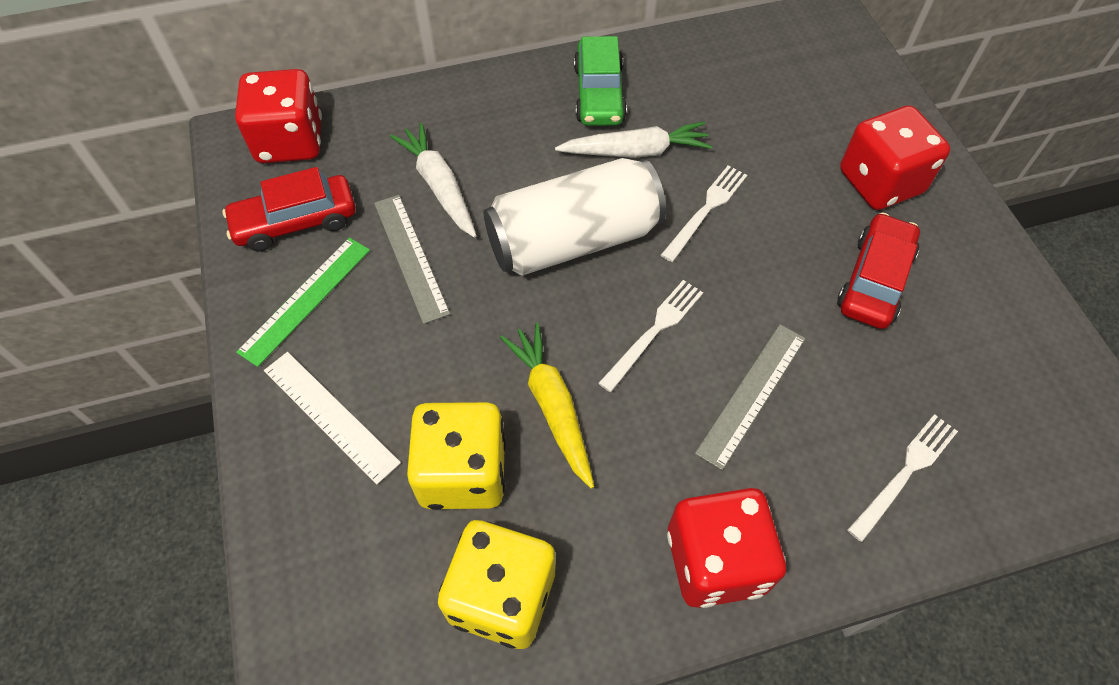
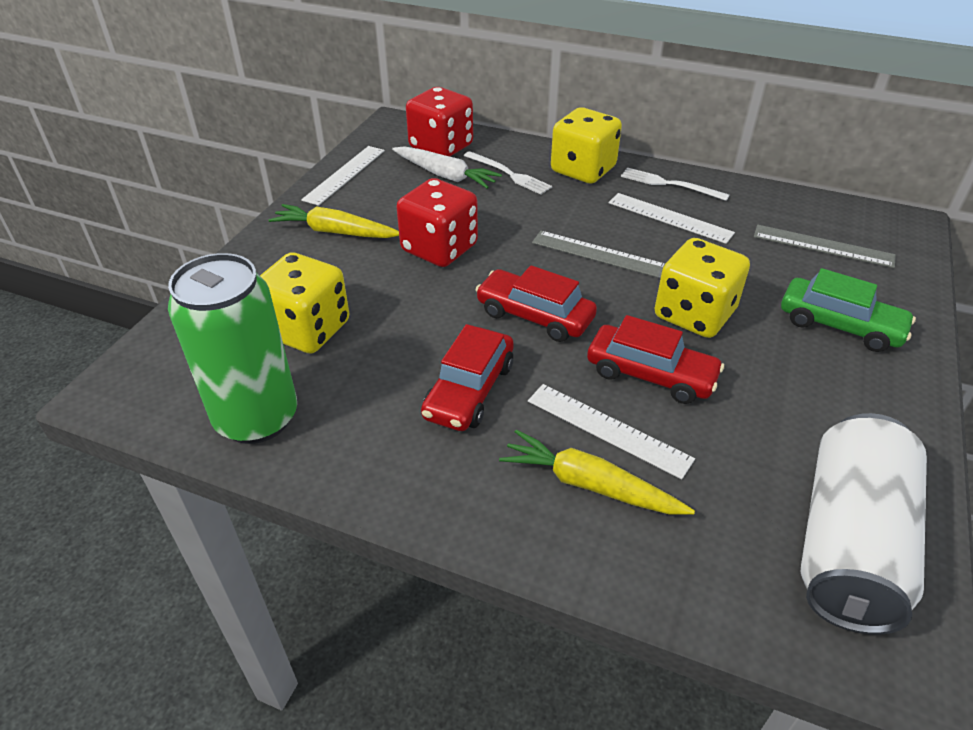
green can: 0 -> 1
green ruler: 1 -> 0
red car: 2 -> 3
red dice: 3 -> 2
white carrot: 2 -> 1
white fork: 3 -> 2
white ruler: 1 -> 3
yellow carrot: 1 -> 2
yellow dice: 2 -> 3

